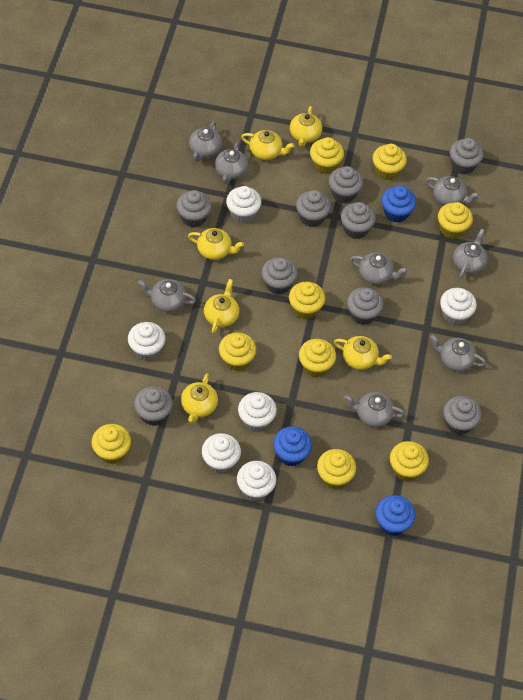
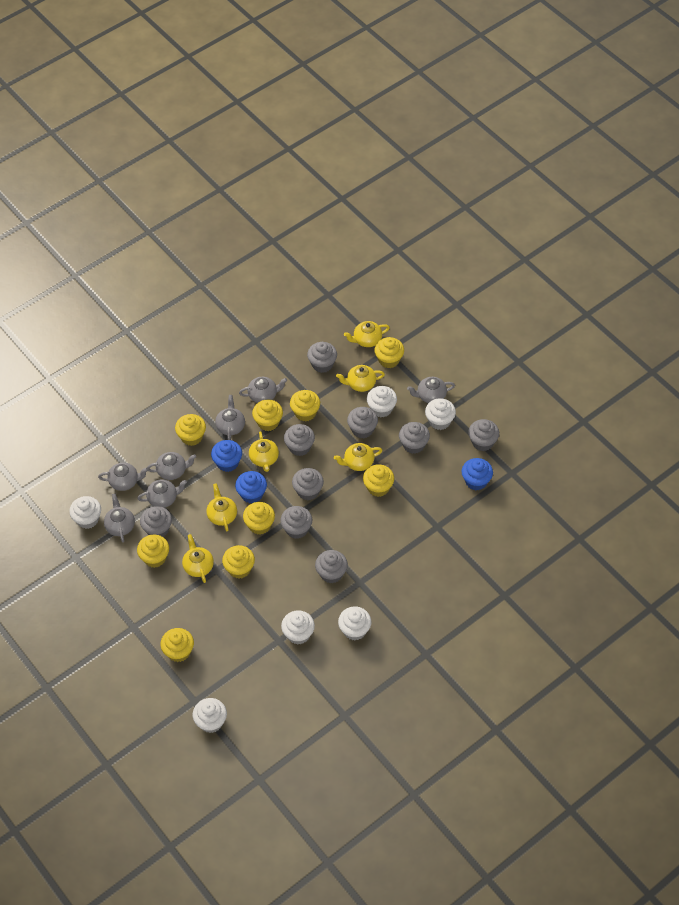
grey teapot: 8 -> 7

